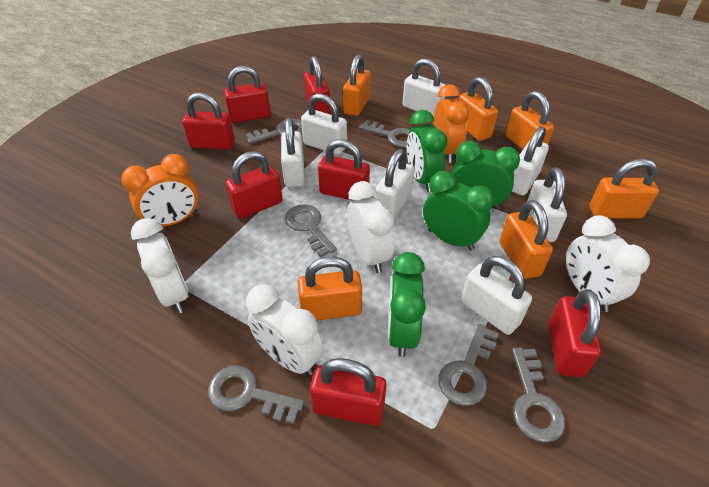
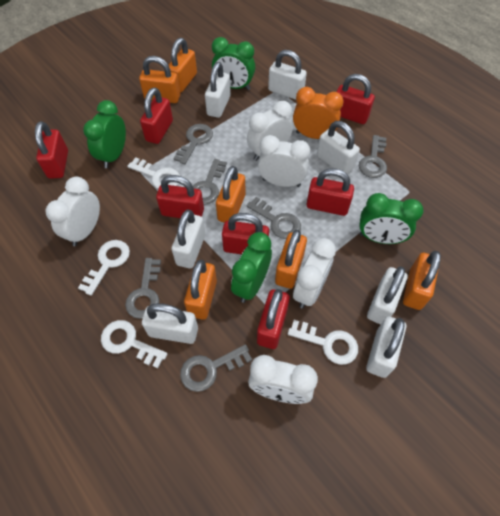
orange clock: 2 -> 1
white clock: 4 -> 5
white key: 0 -> 4

